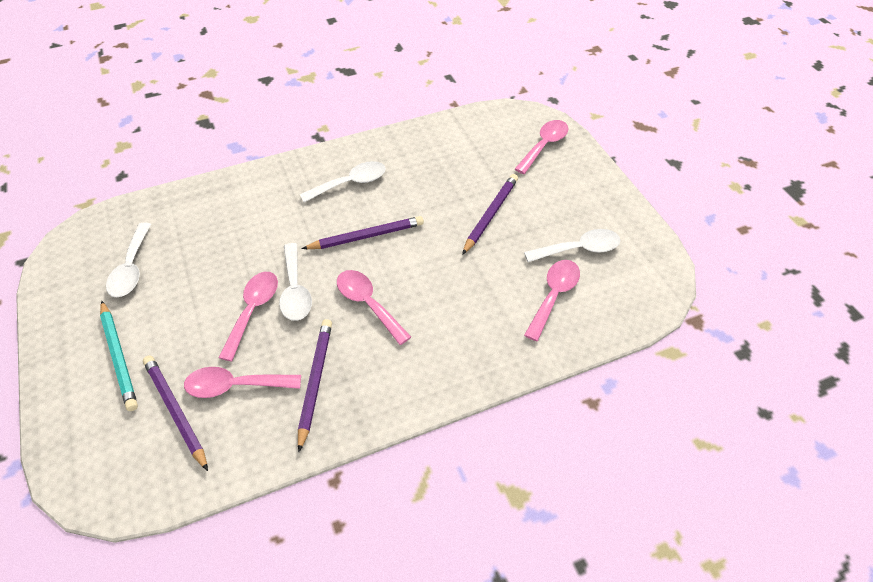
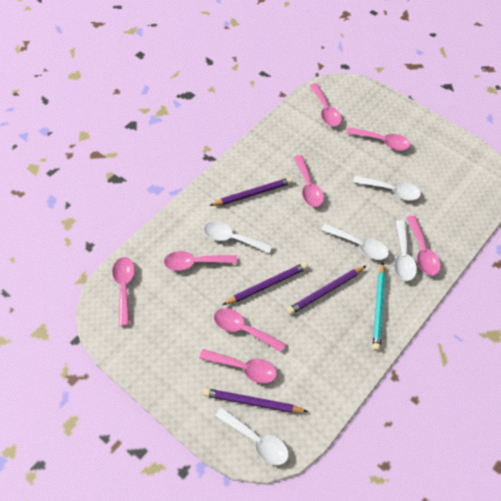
pink spoon: 5 -> 8
white spoon: 4 -> 5

